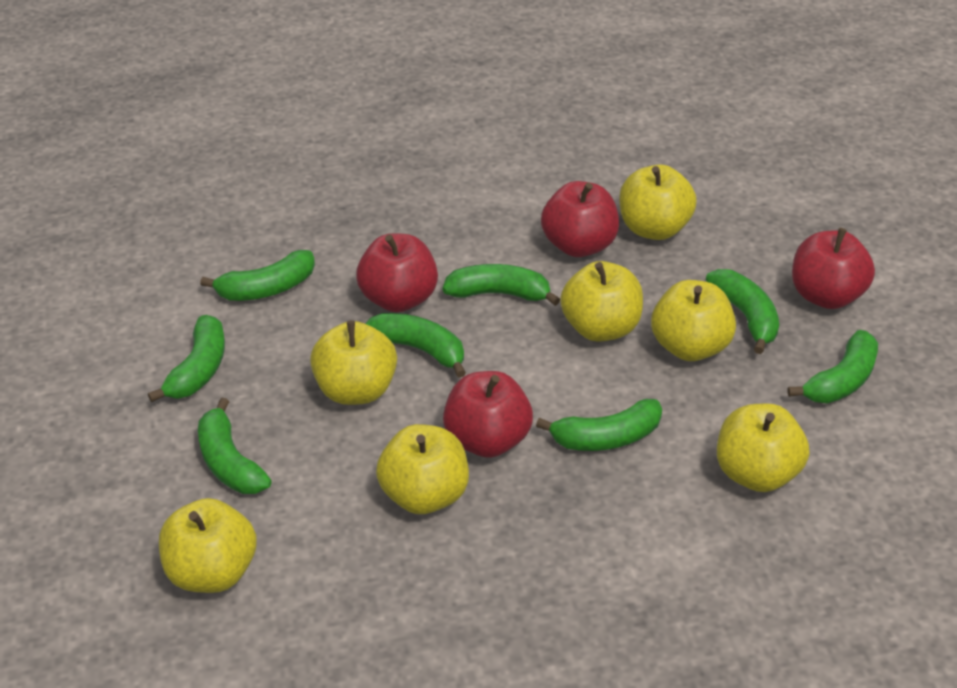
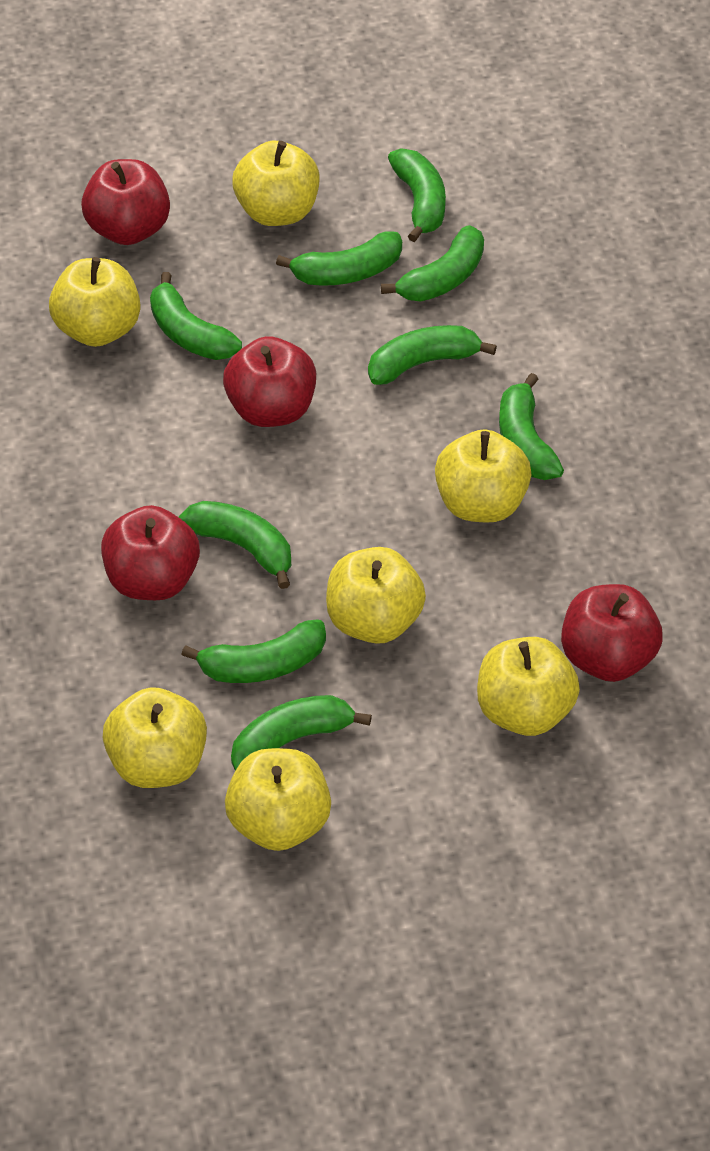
green banana: 8 -> 9

